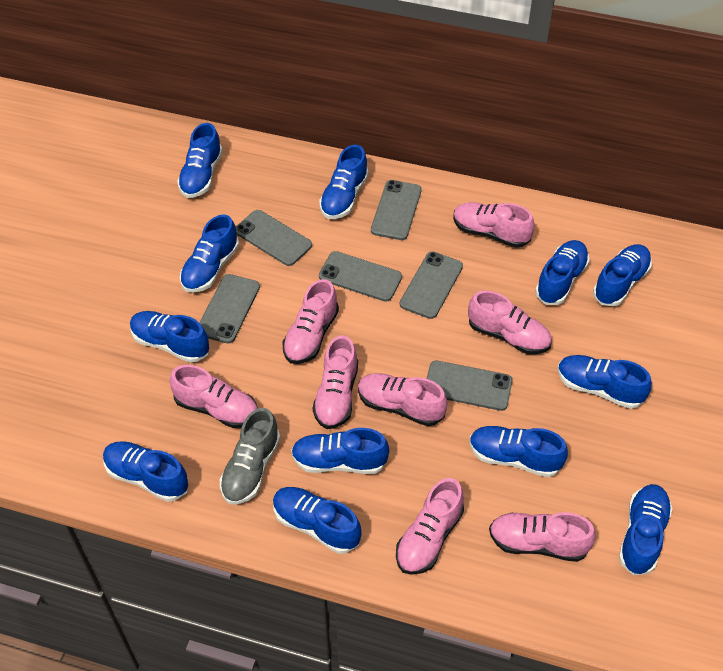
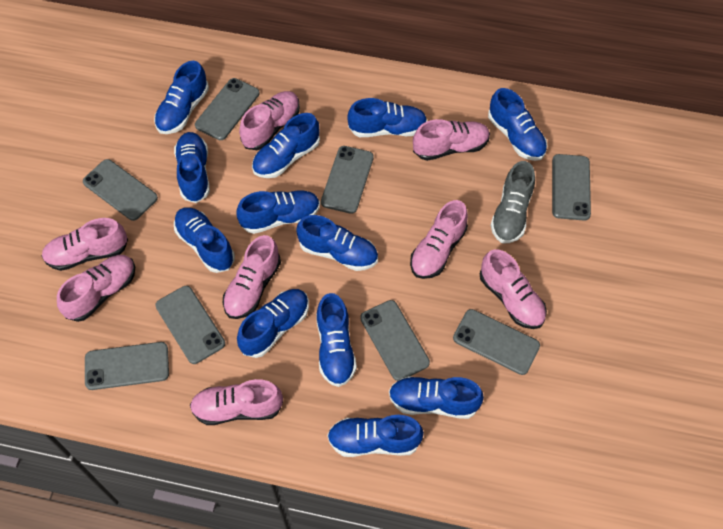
grey phone: 6 -> 8

